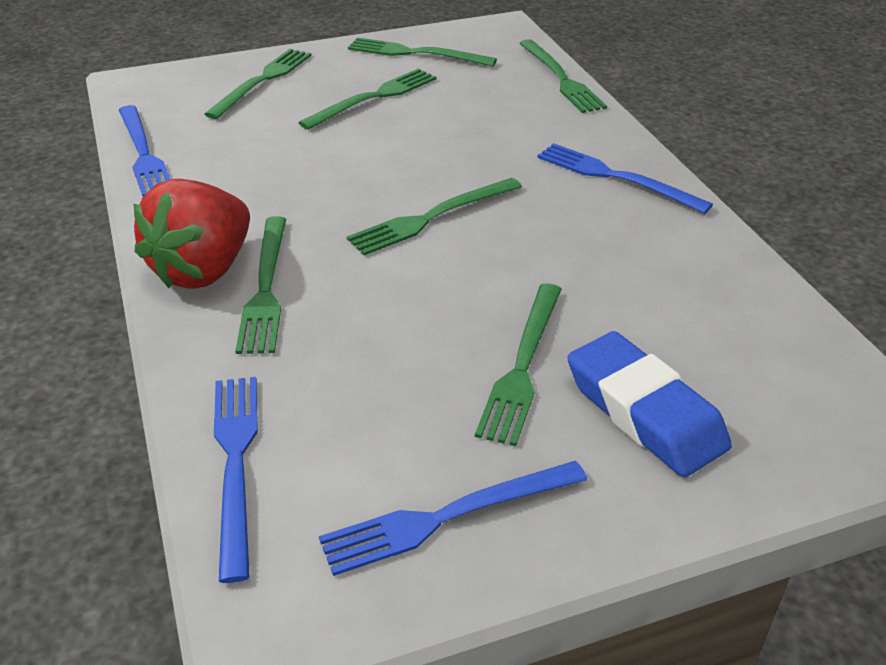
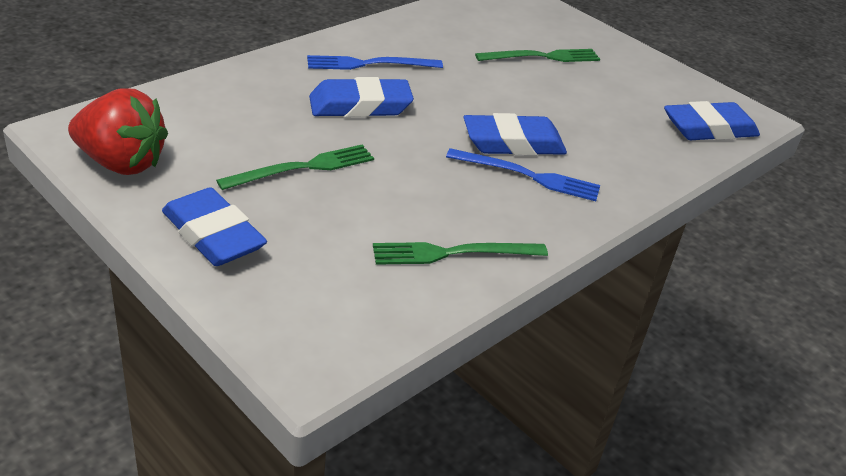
blue eraser: 1 -> 4
blue fork: 4 -> 2
green fork: 7 -> 3

